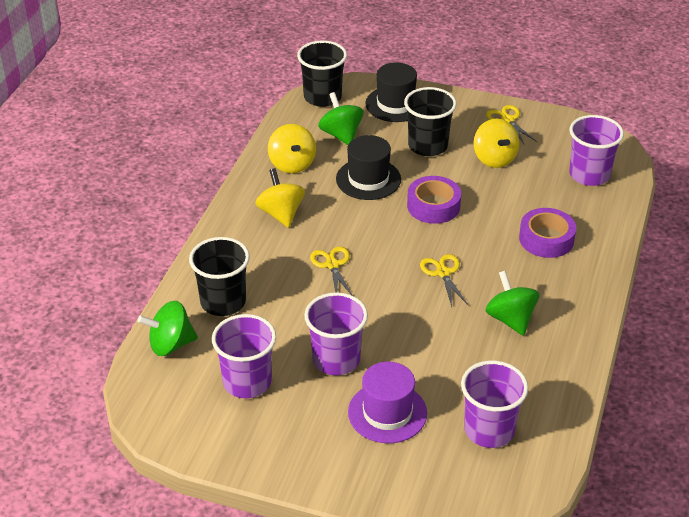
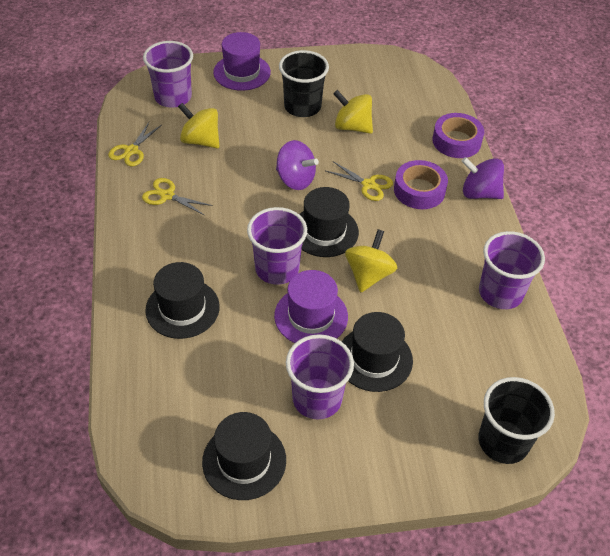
black cup: 3 -> 2
black hat: 2 -> 4
green spinning top: 3 -> 0
purple hat: 1 -> 2
purple spinning top: 0 -> 2

